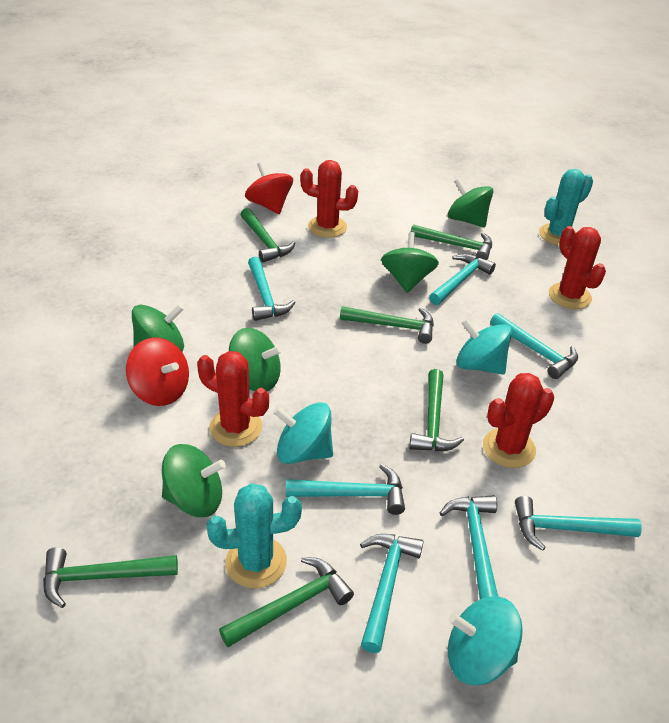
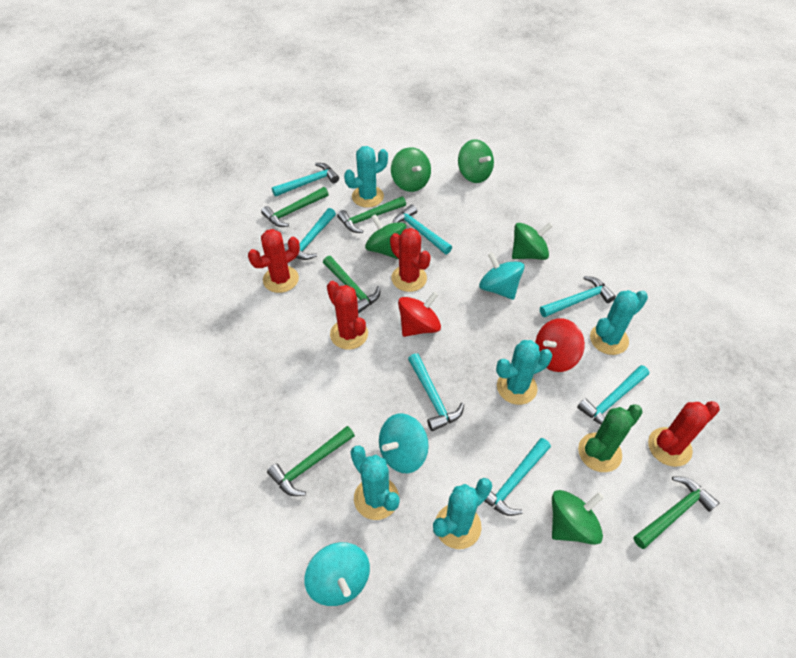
green cactus: 0 -> 1
green hammer: 6 -> 5
turquoise cactus: 2 -> 5

